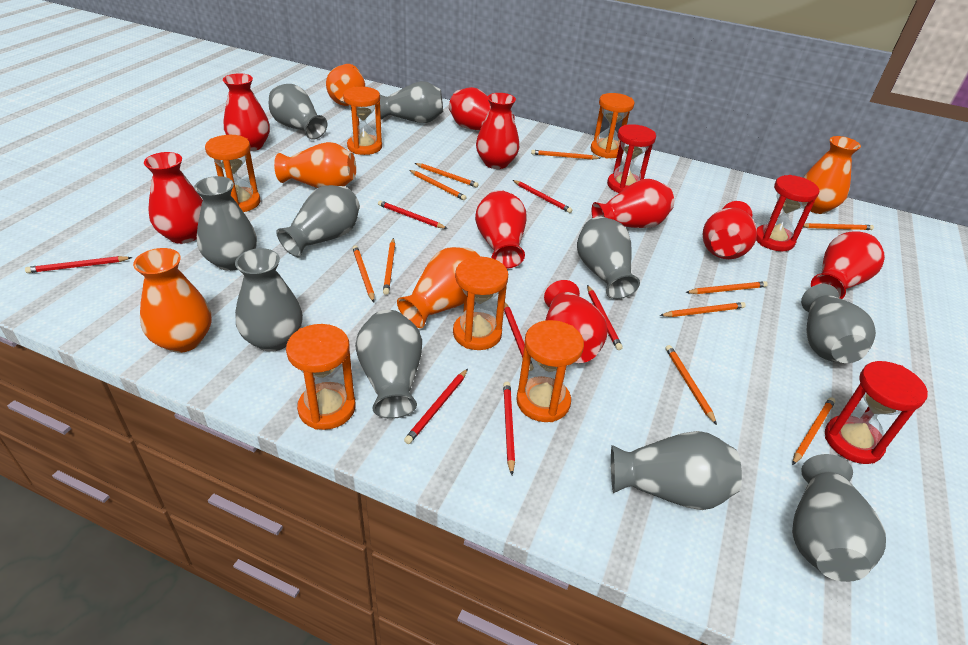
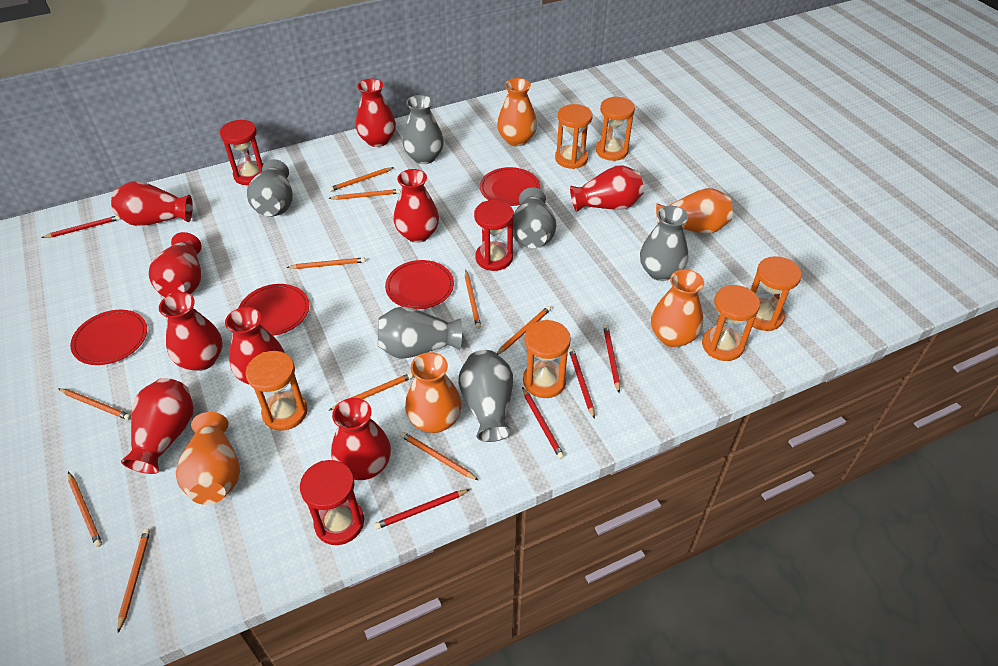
grey vase: 10 -> 6
red pencil: 7 -> 5
red plate: 0 -> 4

